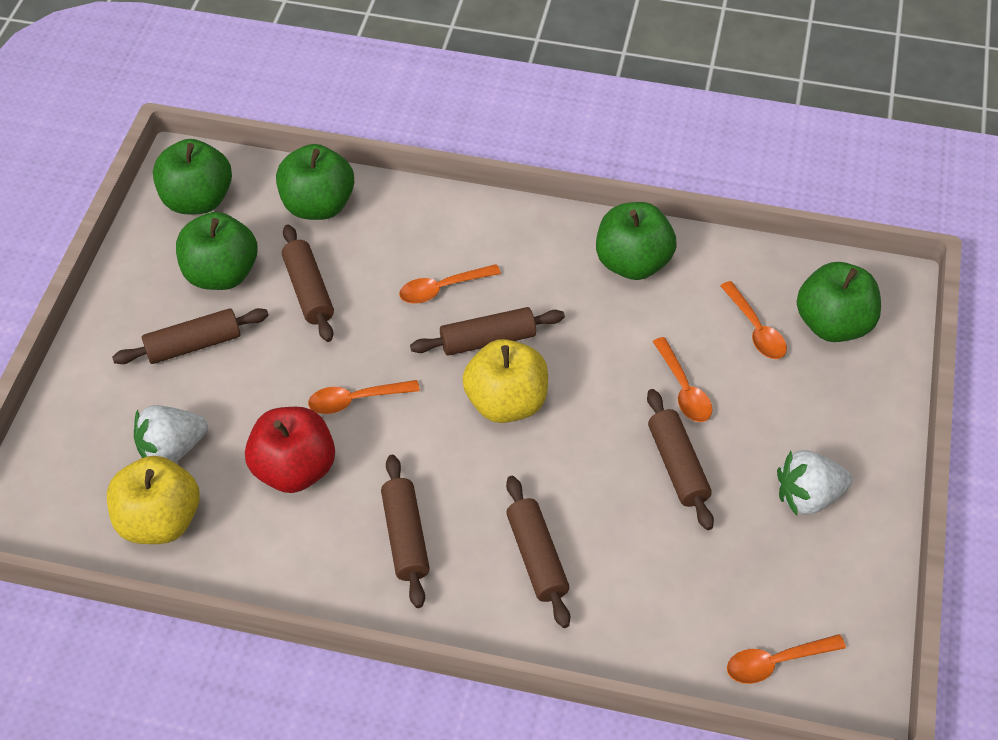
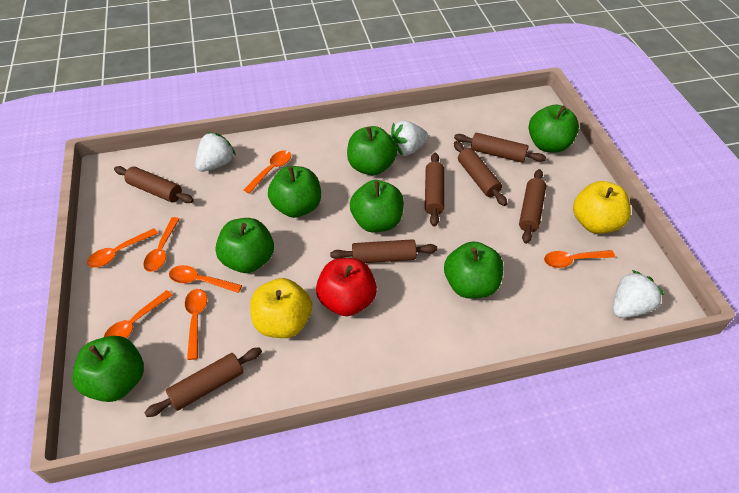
brown rolling pin: 6 -> 7
green apple: 5 -> 7
orange spoon: 5 -> 7
white strawberry: 2 -> 3

